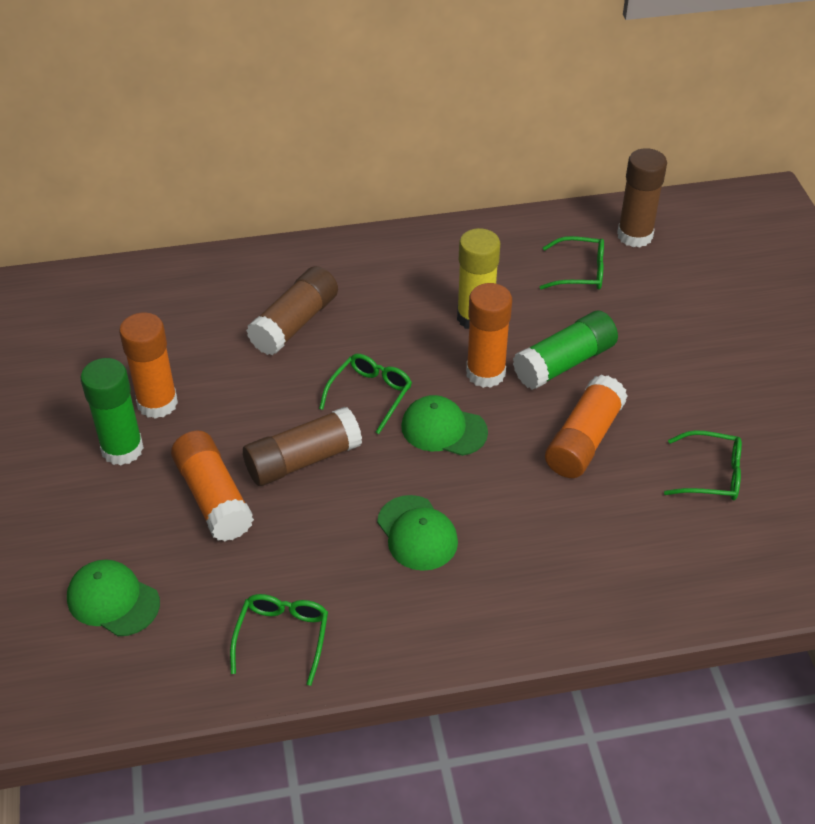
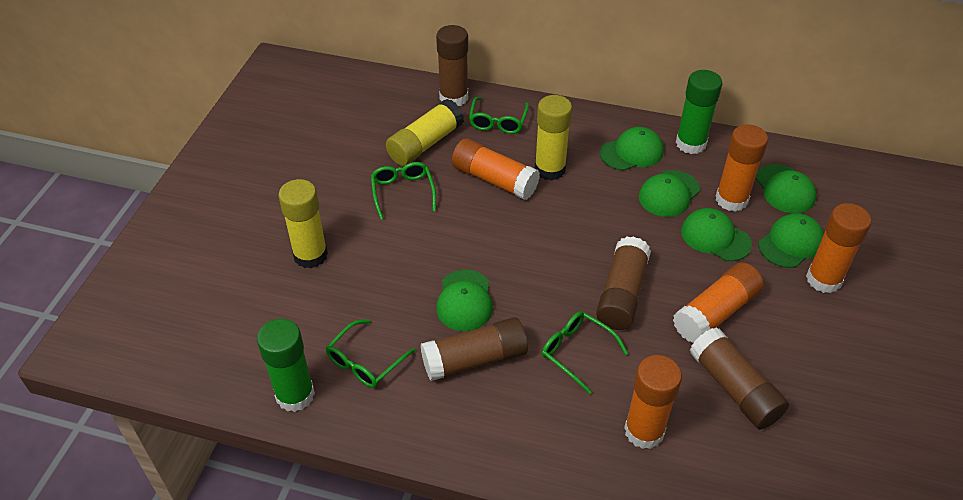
brown glue stick: 3 -> 4
green cap: 3 -> 6
orange glue stick: 4 -> 5
yellow glue stick: 1 -> 3

